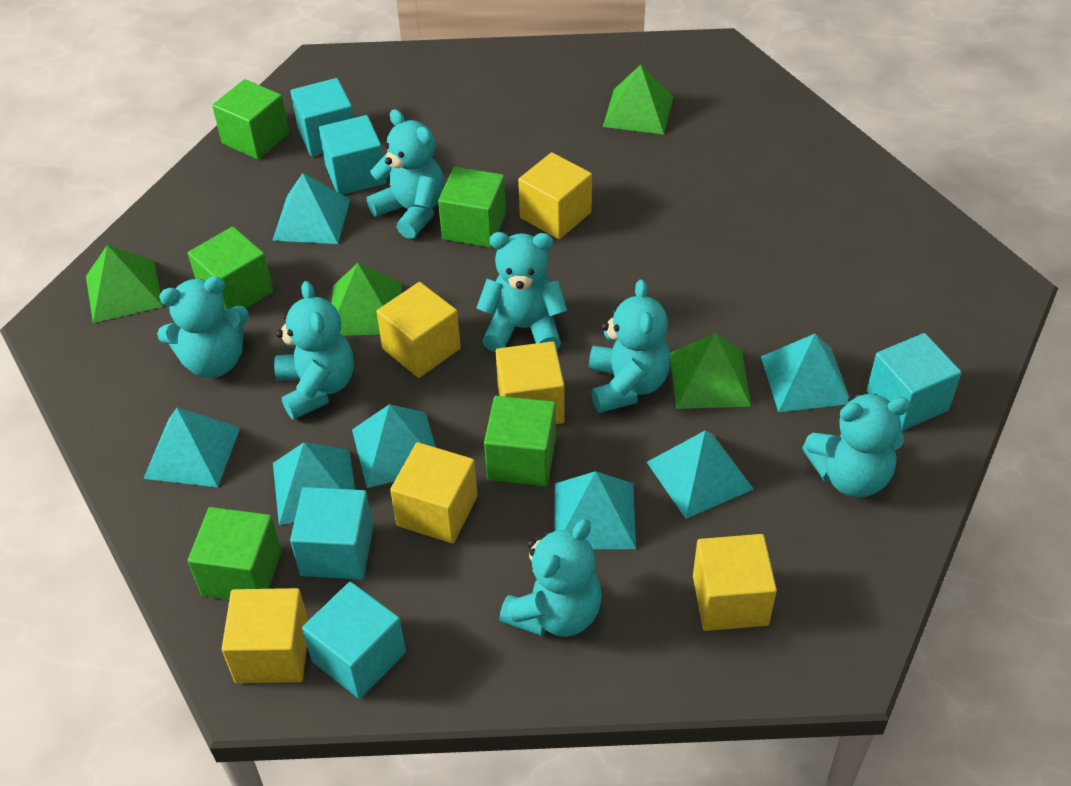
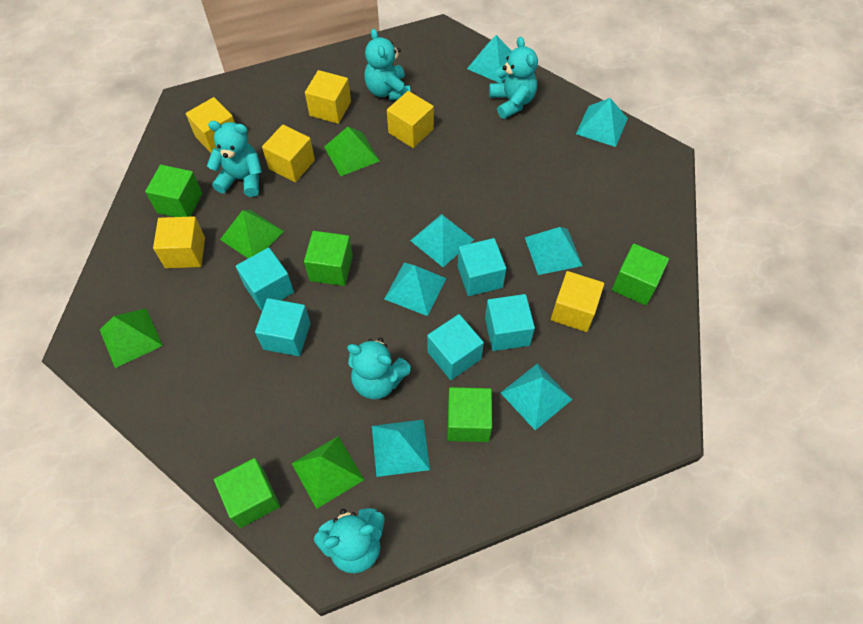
turquoise teddy bear: 7 -> 5

